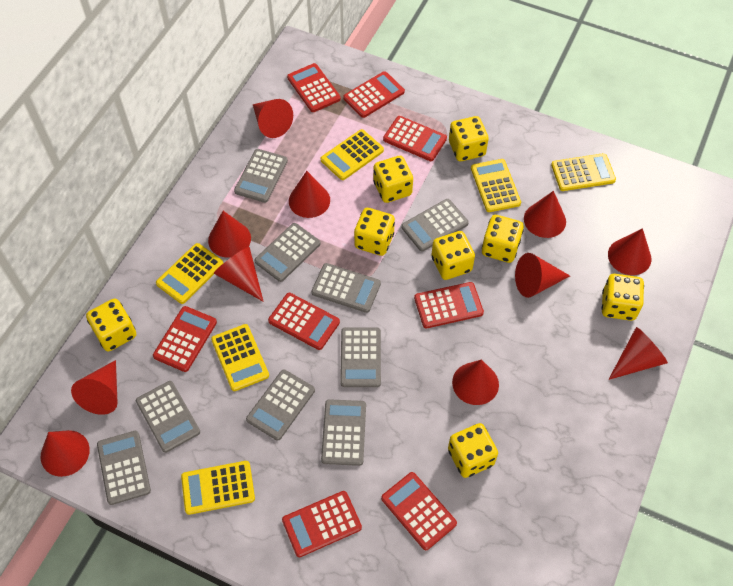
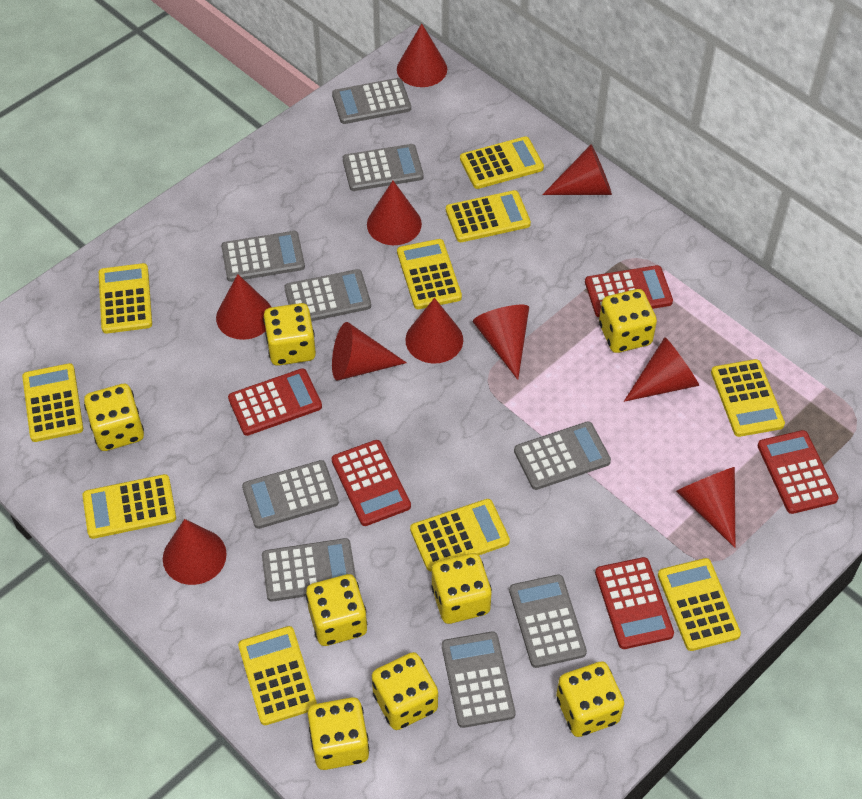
red calculator: 8 -> 5
red cone: 11 -> 10
yellow calculator: 6 -> 10

